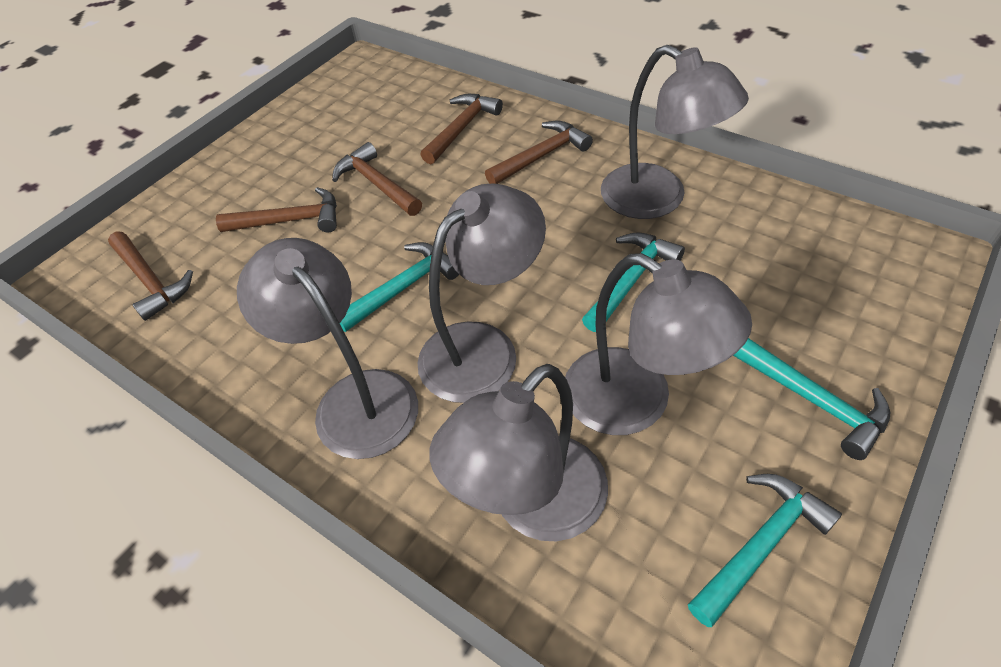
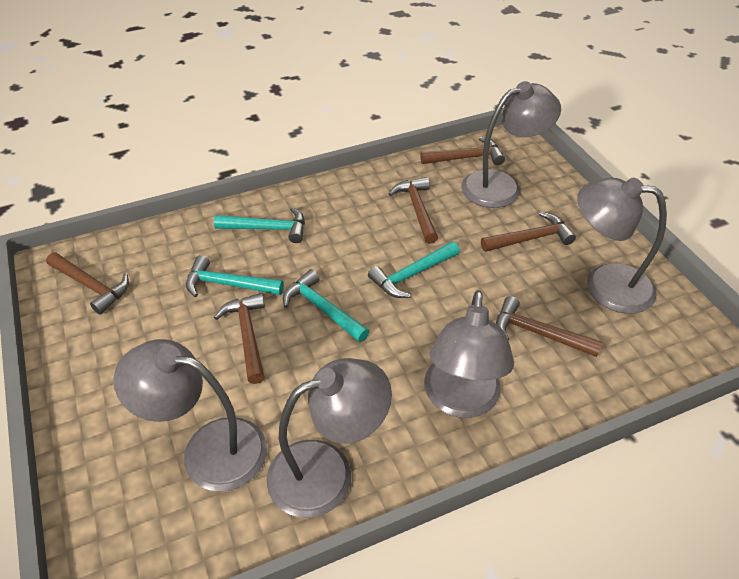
brown hammer: 5 -> 6

